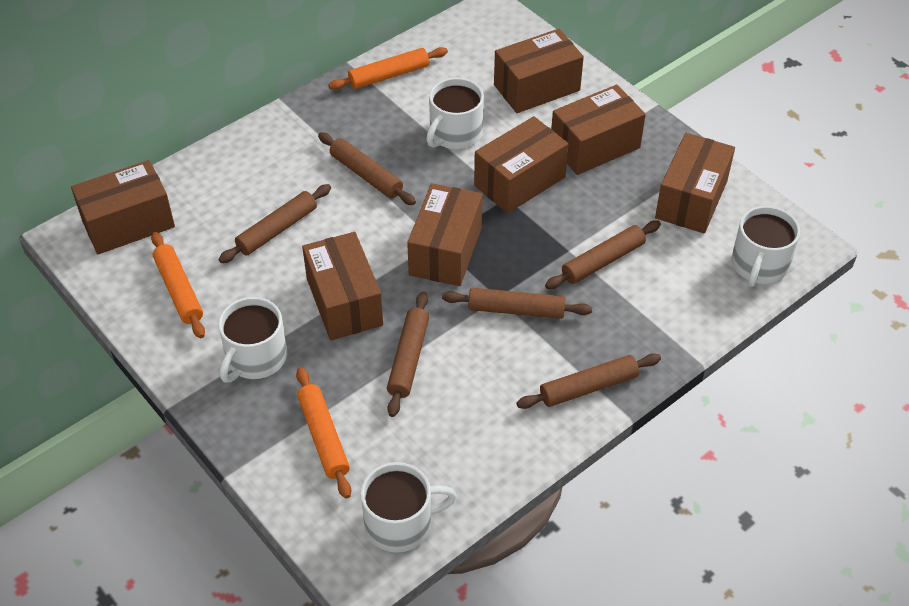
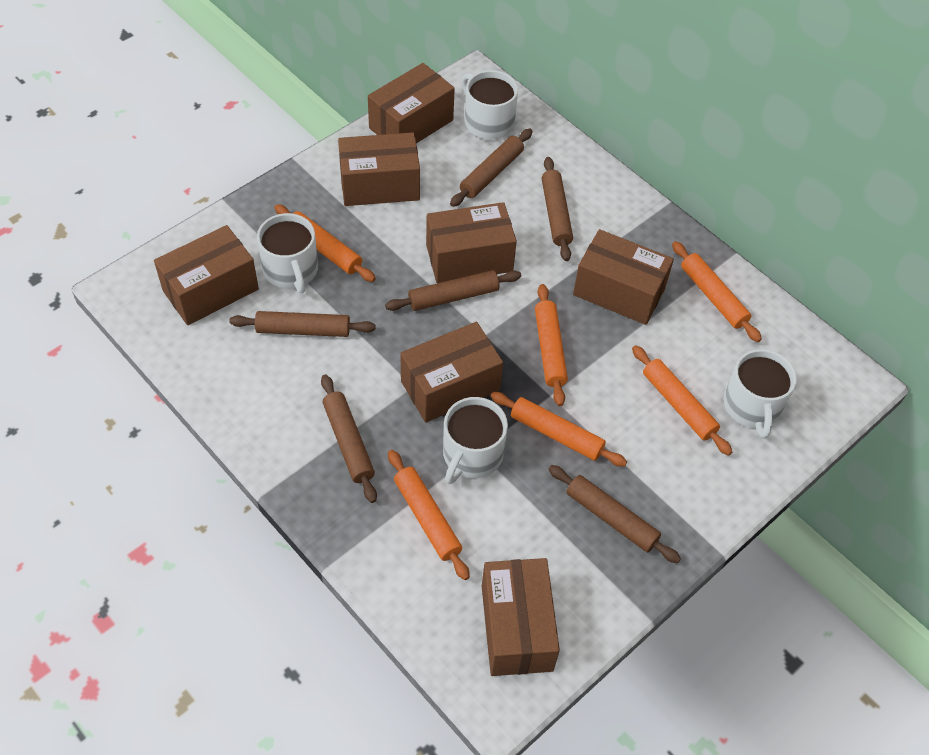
orange rolling pin: 3 -> 6

